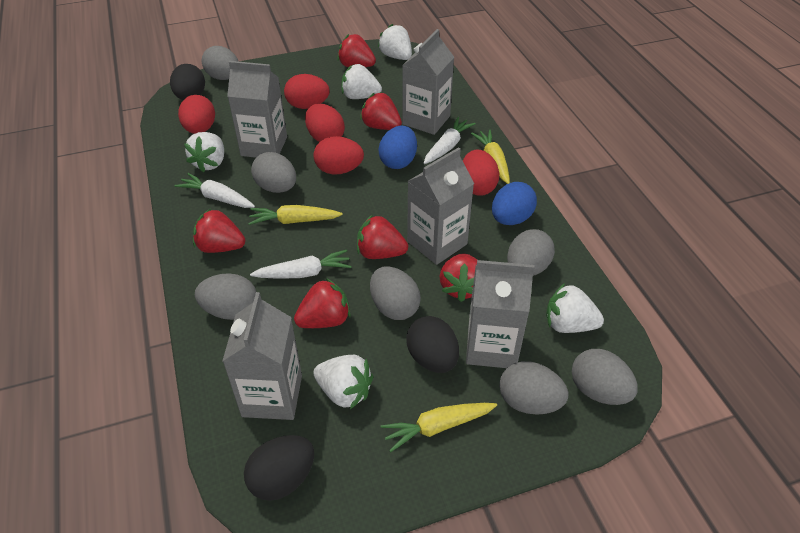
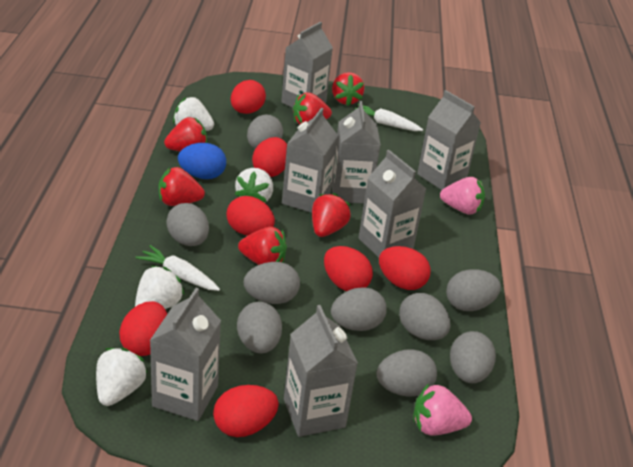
black egg: 3 -> 0
blue egg: 2 -> 1
grey carton: 5 -> 7
grey egg: 7 -> 9
pink strawberry: 0 -> 2
red egg: 5 -> 7
white carrot: 3 -> 2
white strawberry: 5 -> 4
yellow carrot: 3 -> 0

